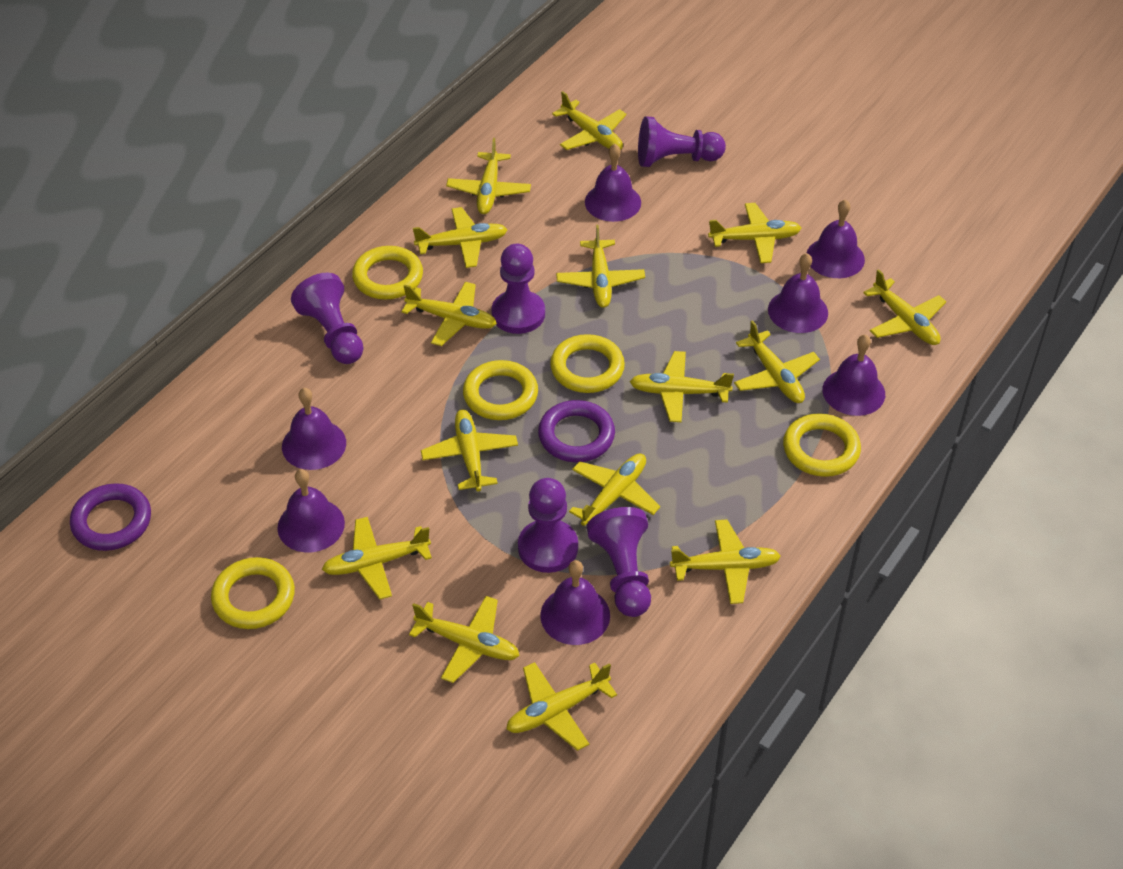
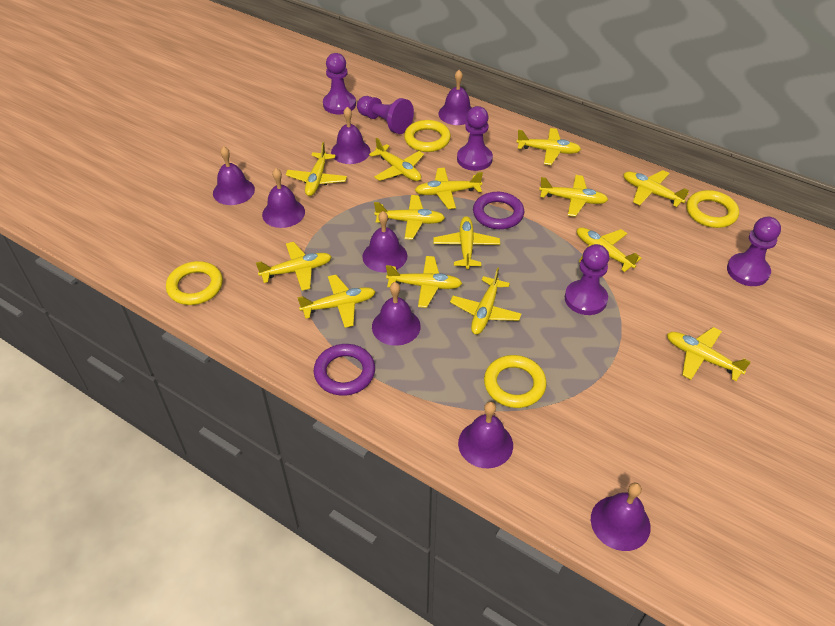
purple bell: 7 -> 8
yellow plane: 15 -> 14
yellow ring: 5 -> 4

